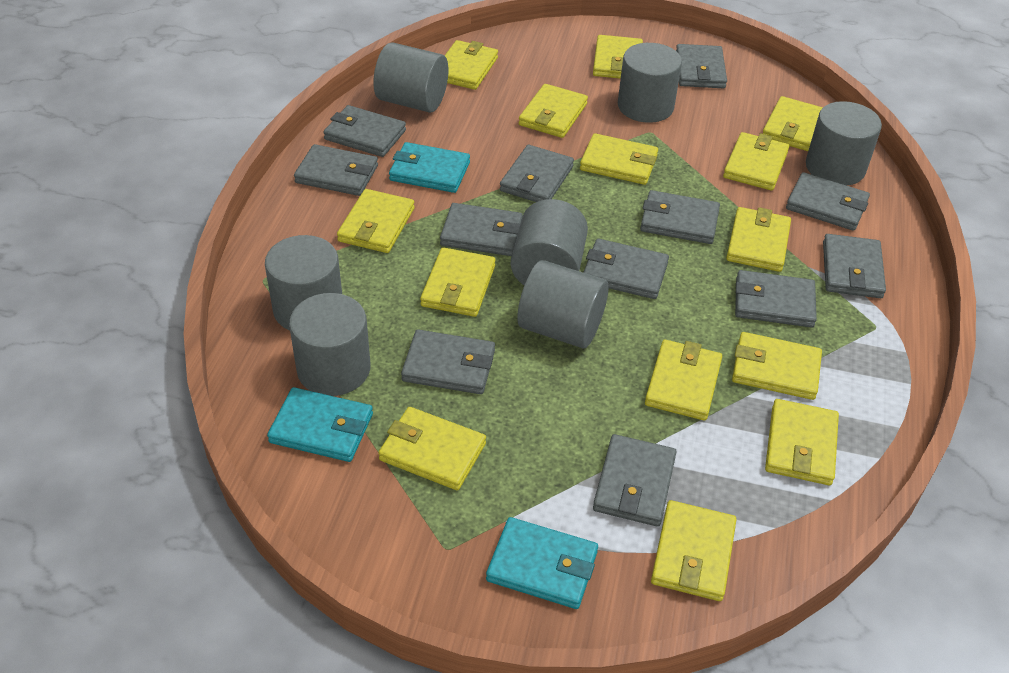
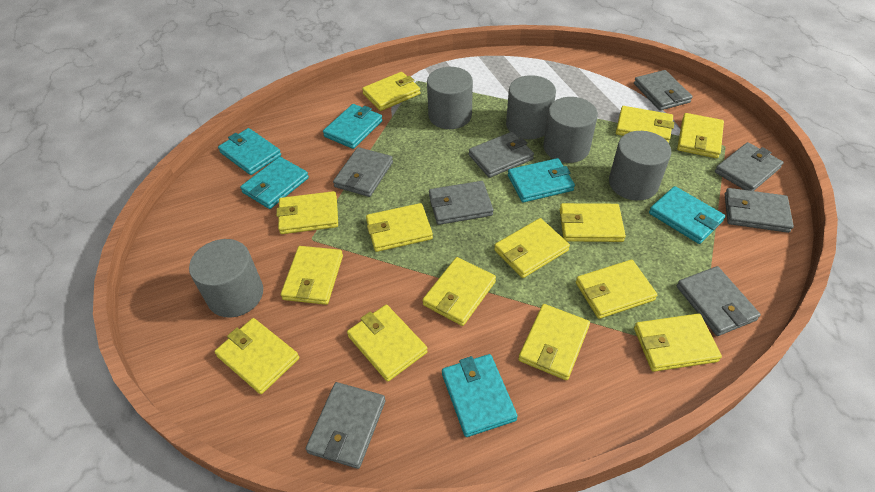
grey cylinder: 7 -> 5
grey wallet: 12 -> 8
turquoise wallet: 3 -> 6

